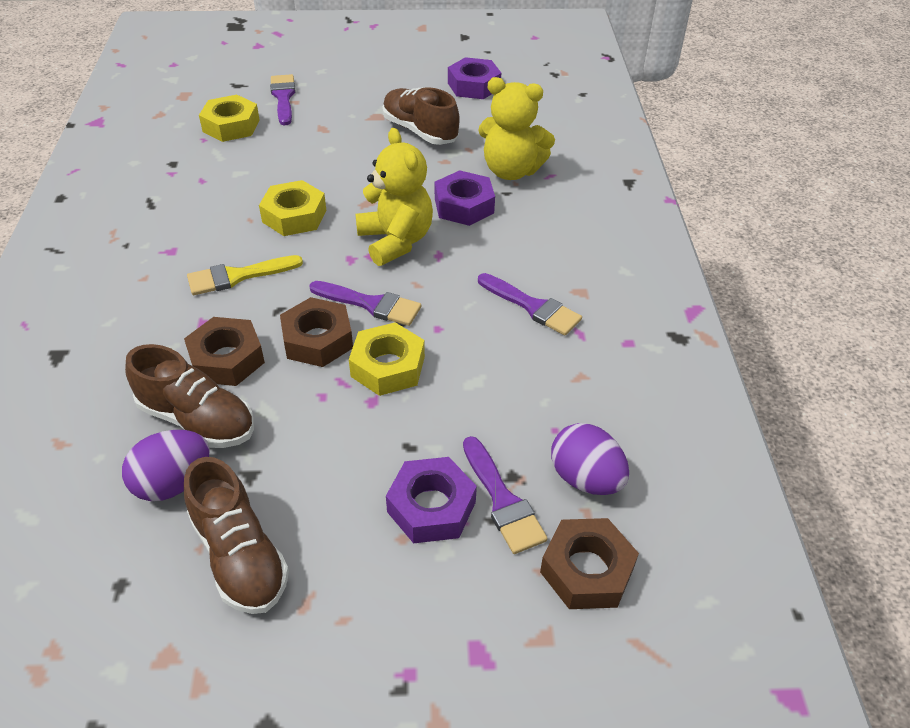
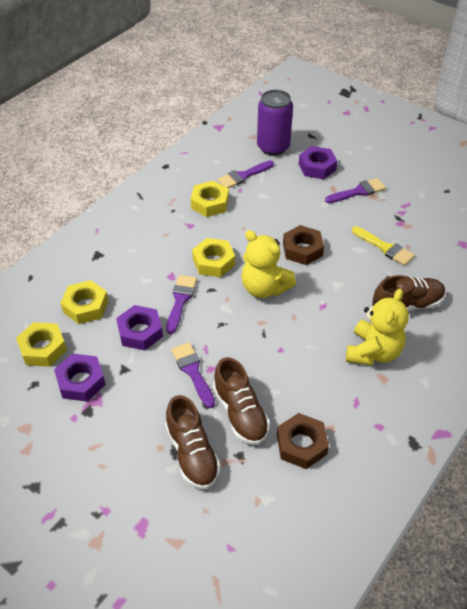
brown nut: 3 -> 2
purple can: 0 -> 1
purple egg: 2 -> 0
yellow nut: 3 -> 4

